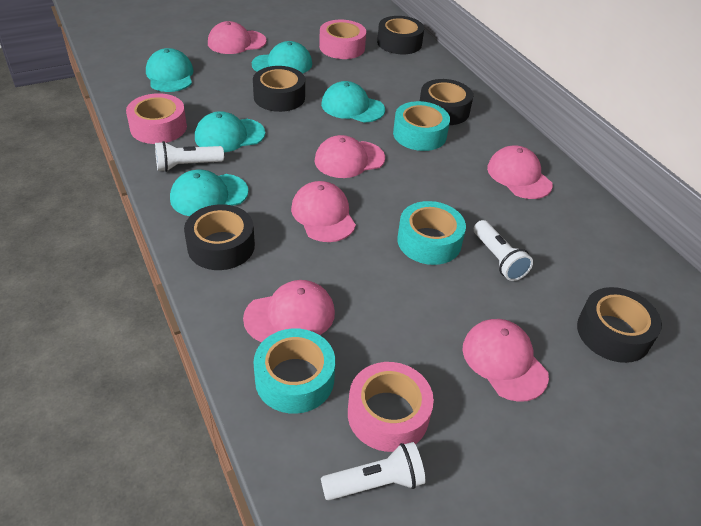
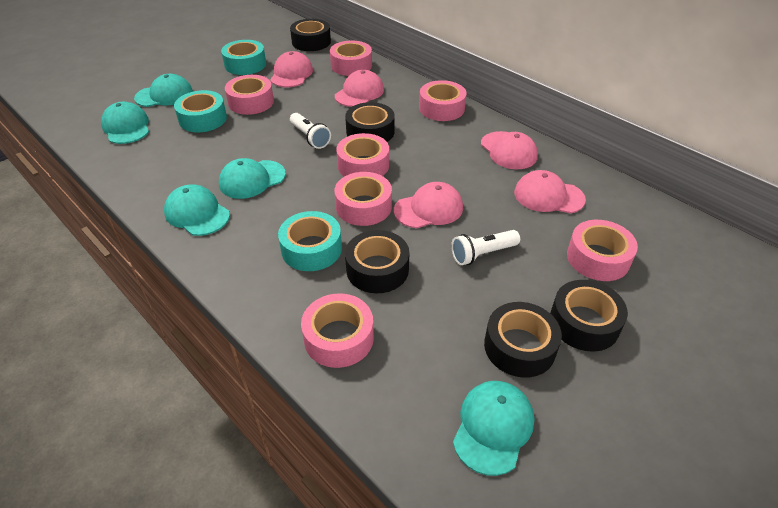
pink cap: 6 -> 5
pink tape: 3 -> 7
white flashlight: 3 -> 2

